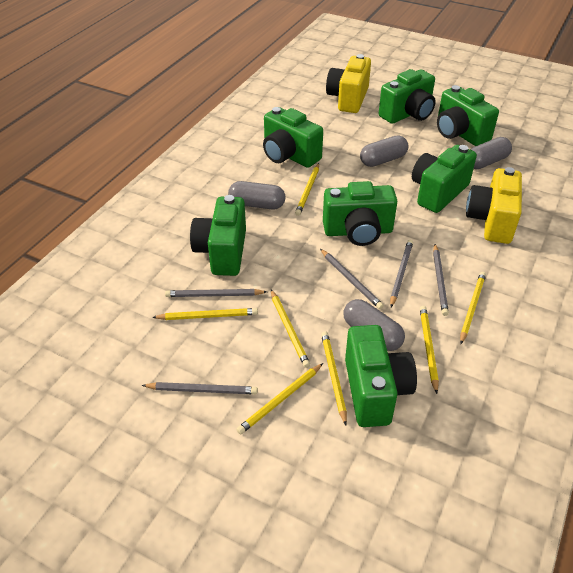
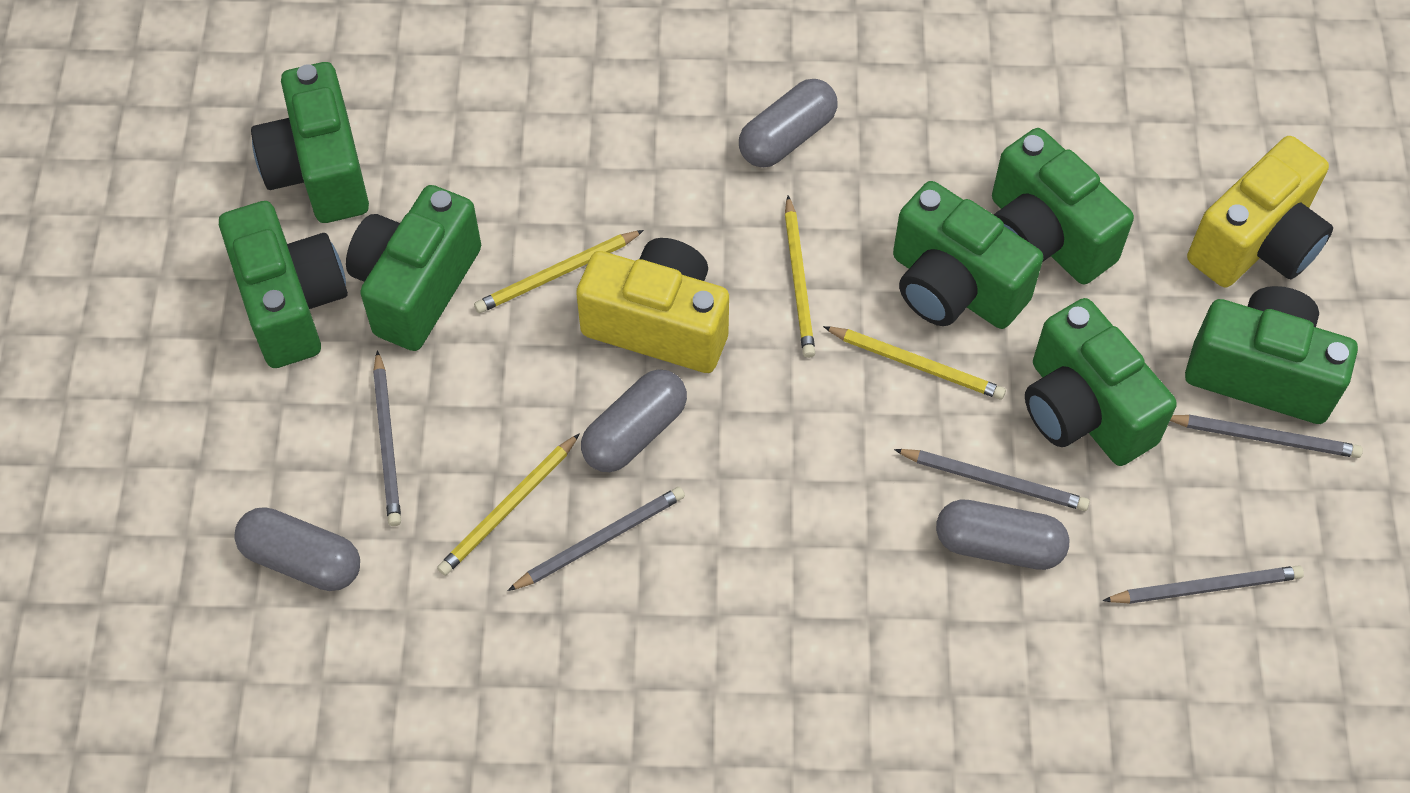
yellow pencil: 7 -> 4

